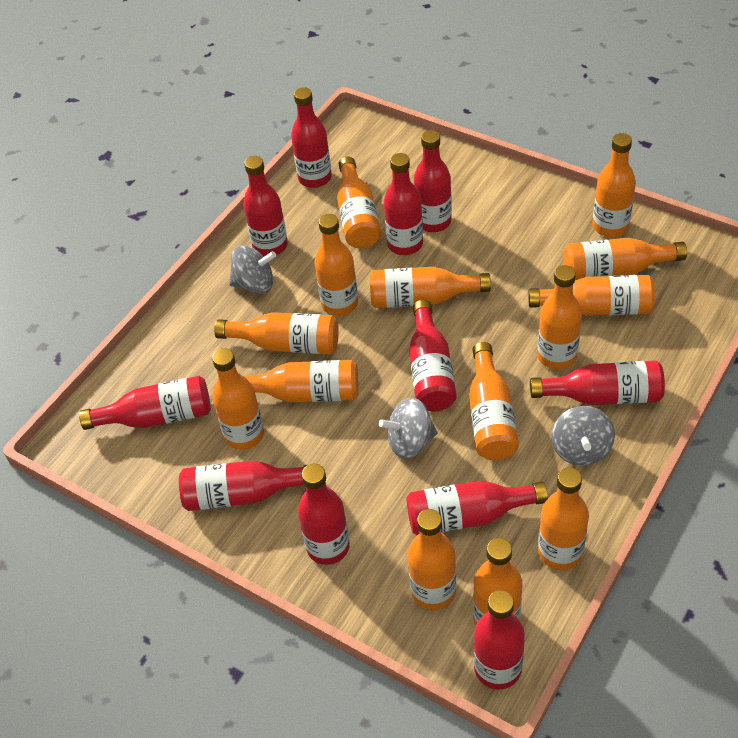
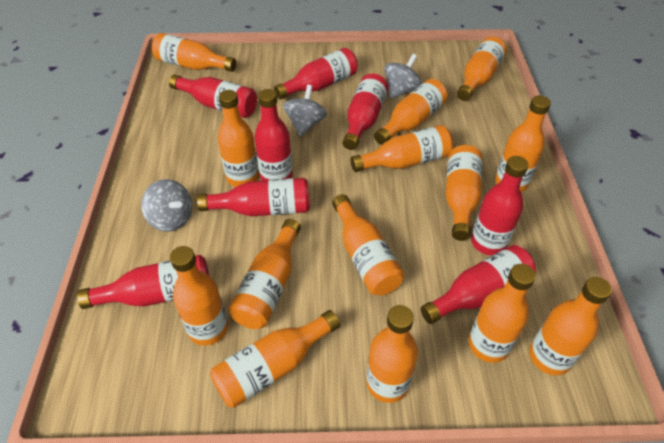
red bottle: 11 -> 8

